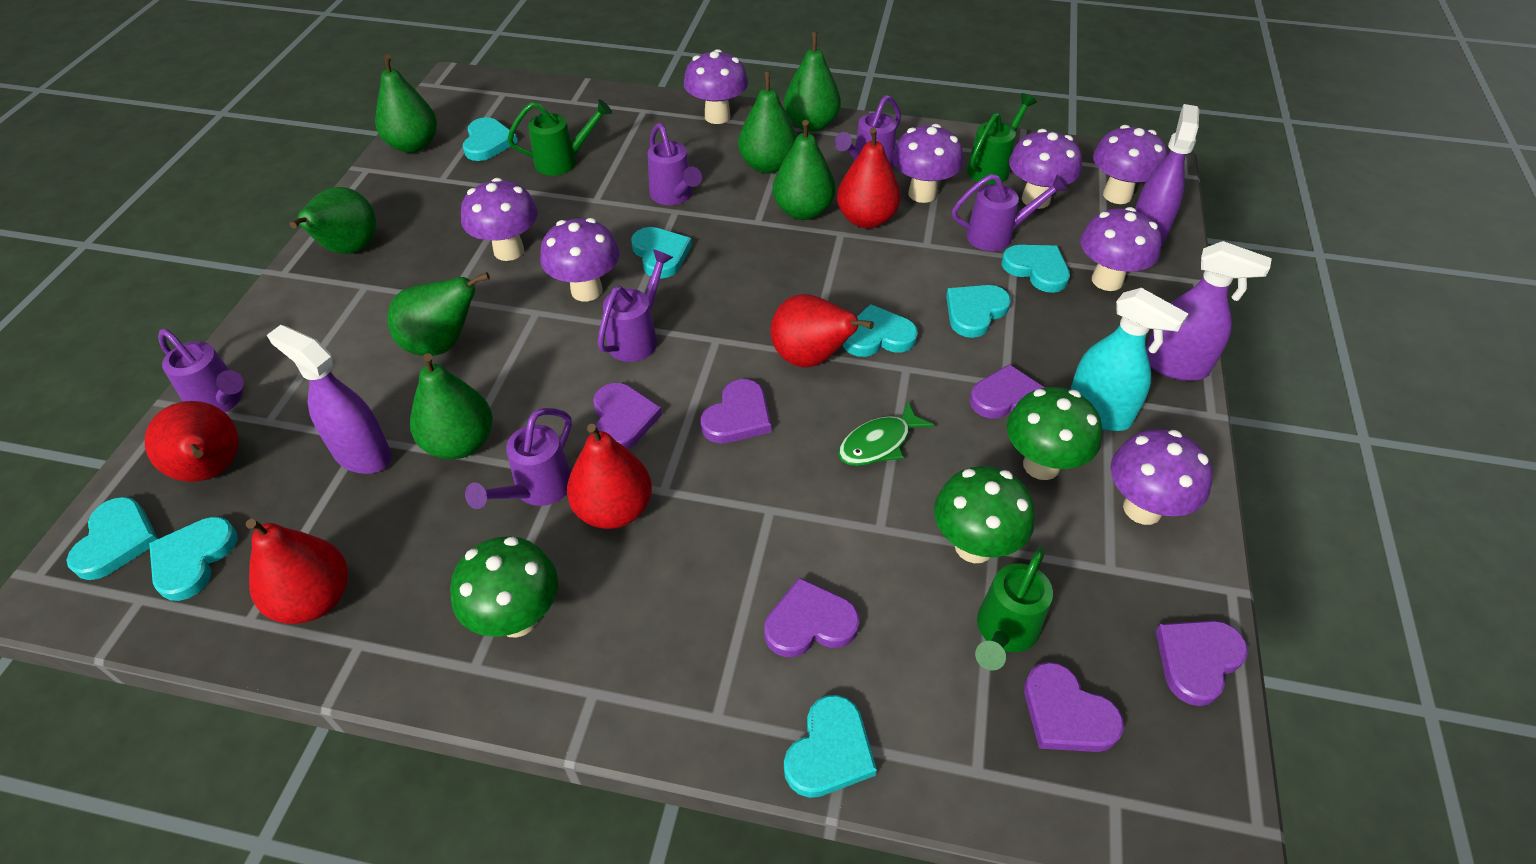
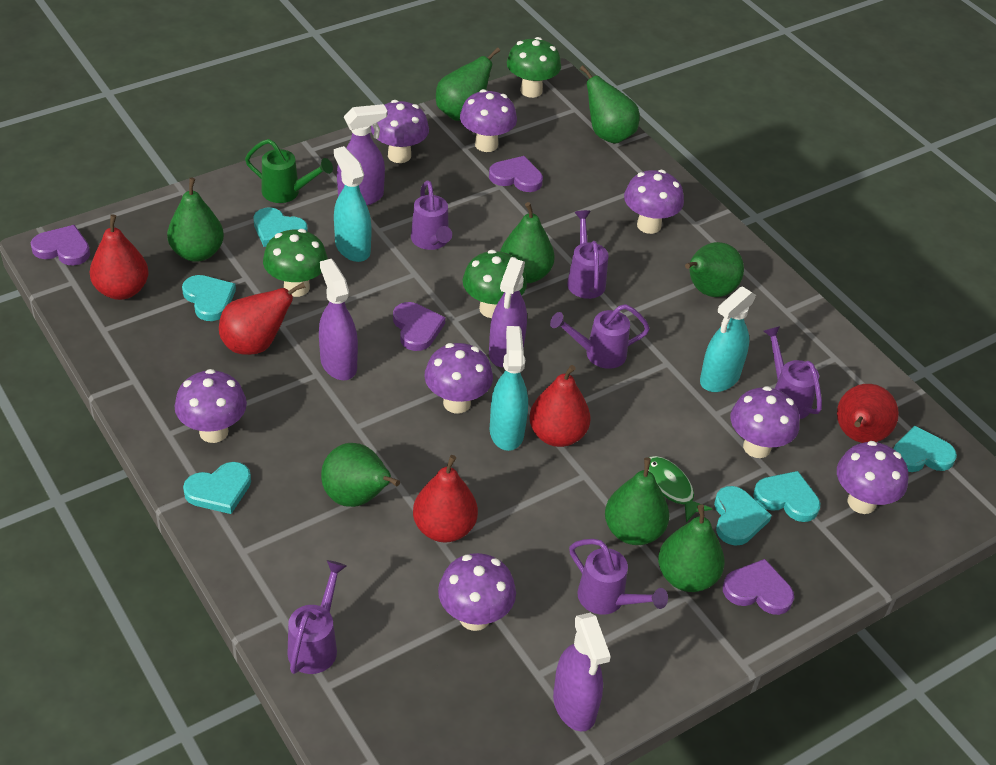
green pear: 7 -> 8
green watering can: 3 -> 1
purple heart: 6 -> 4
purple spray bottle: 3 -> 4
turquoise heart: 8 -> 6
turquoise spray bottle: 1 -> 3

